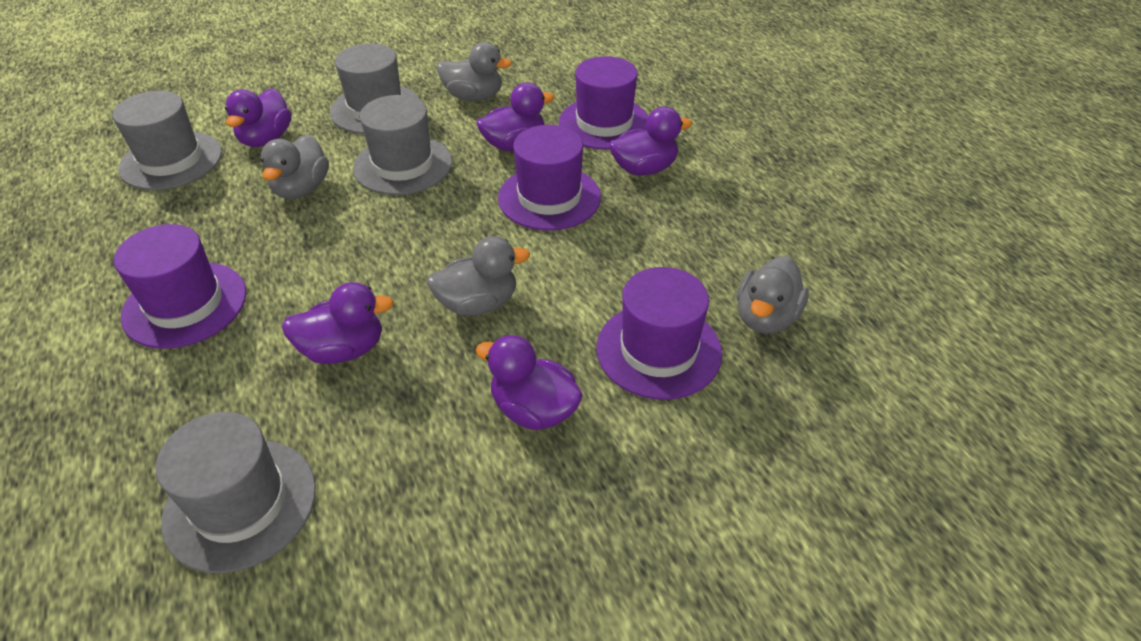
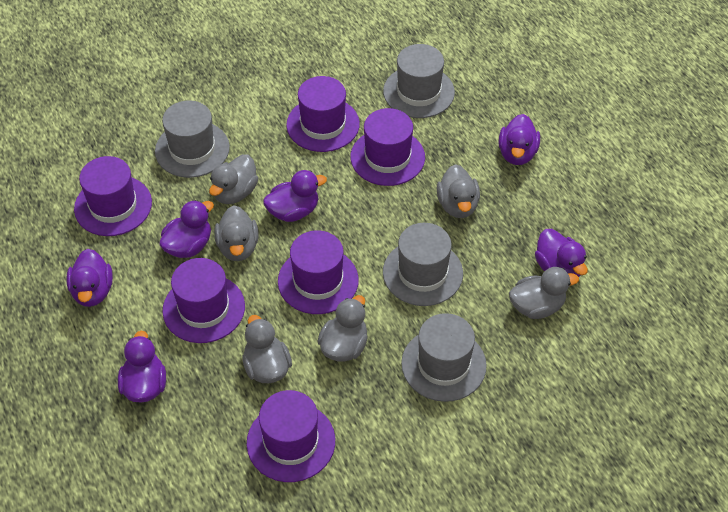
grey duck: 4 -> 6
purple duck: 5 -> 6
purple hat: 4 -> 6

